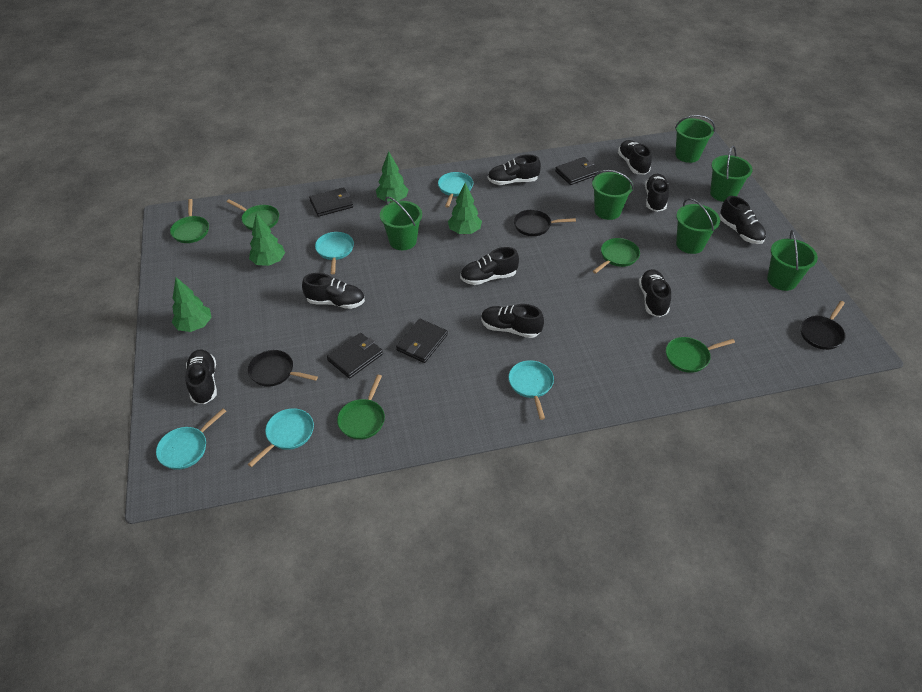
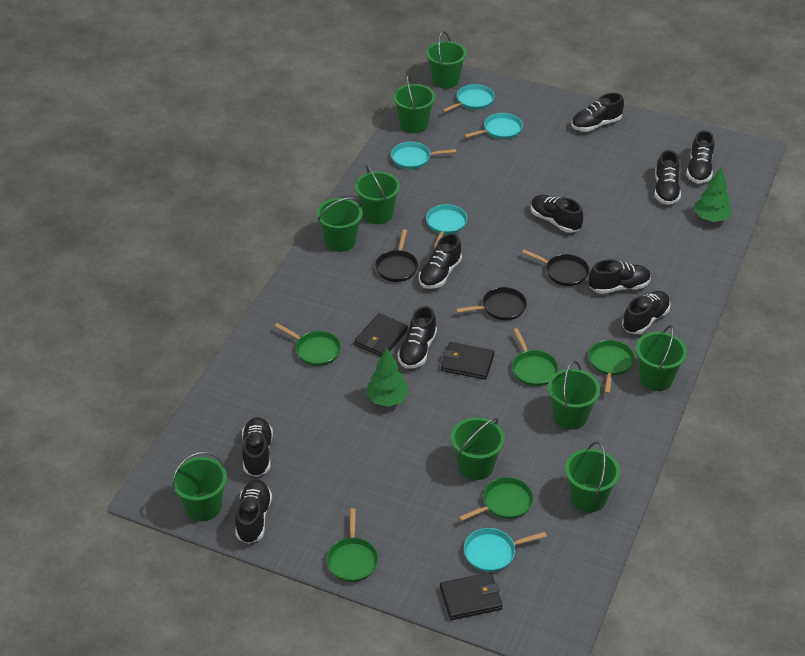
black shoe: 9 -> 10
black wallet: 4 -> 3
green bucket: 6 -> 9
green tree: 4 -> 2

